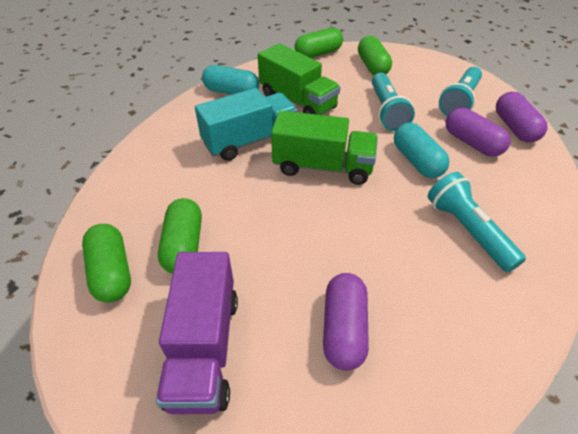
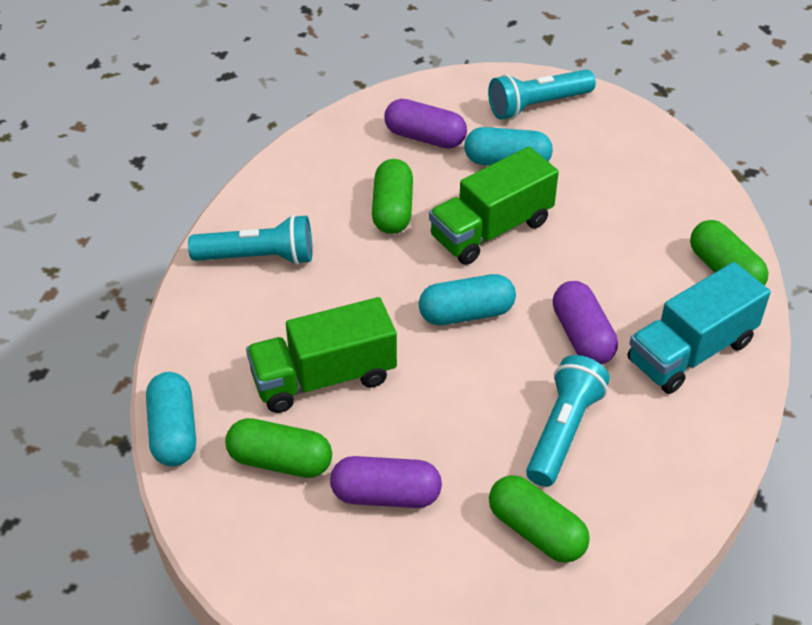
purple truck: 1 -> 0
turquoise capsule: 2 -> 3

